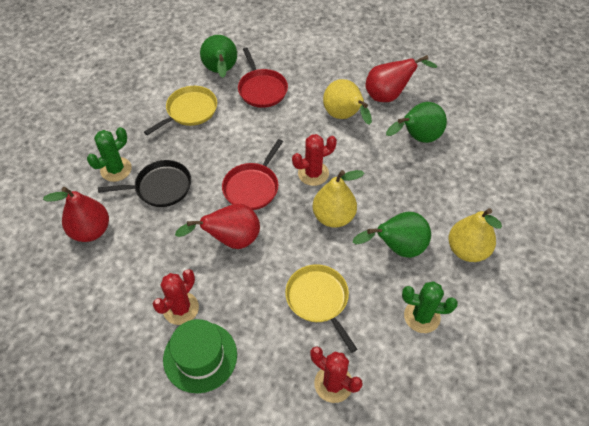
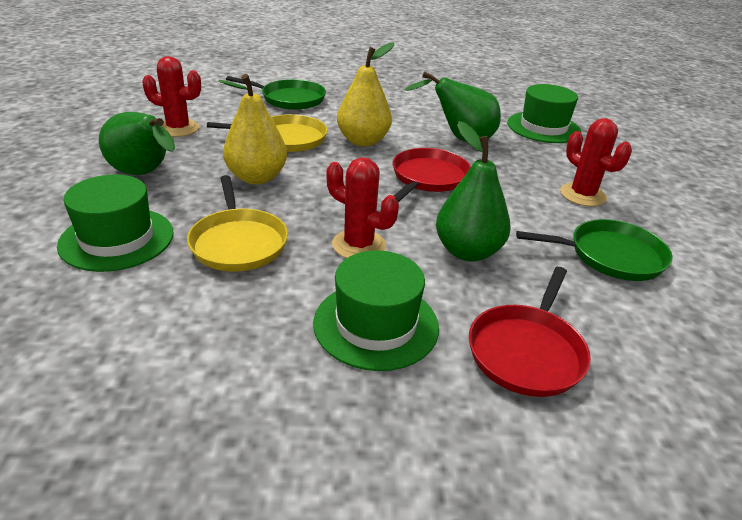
black pan: 1 -> 0
green cactus: 2 -> 0
green hat: 1 -> 3
green pan: 0 -> 2
red pear: 3 -> 0
yellow pear: 3 -> 2

